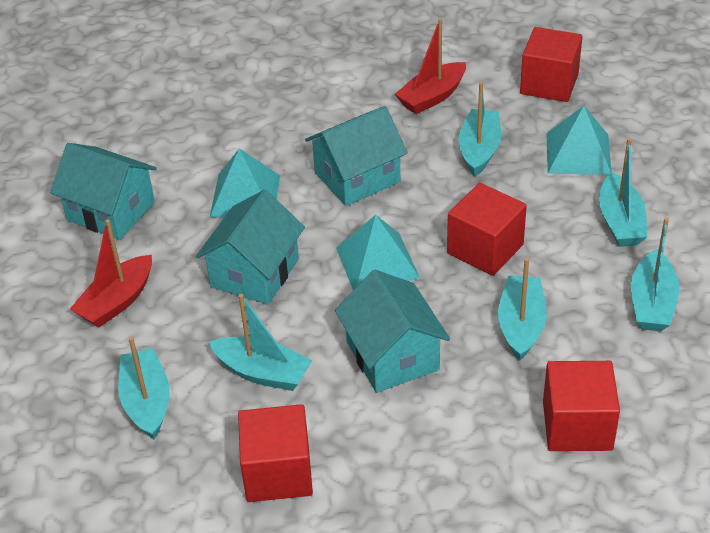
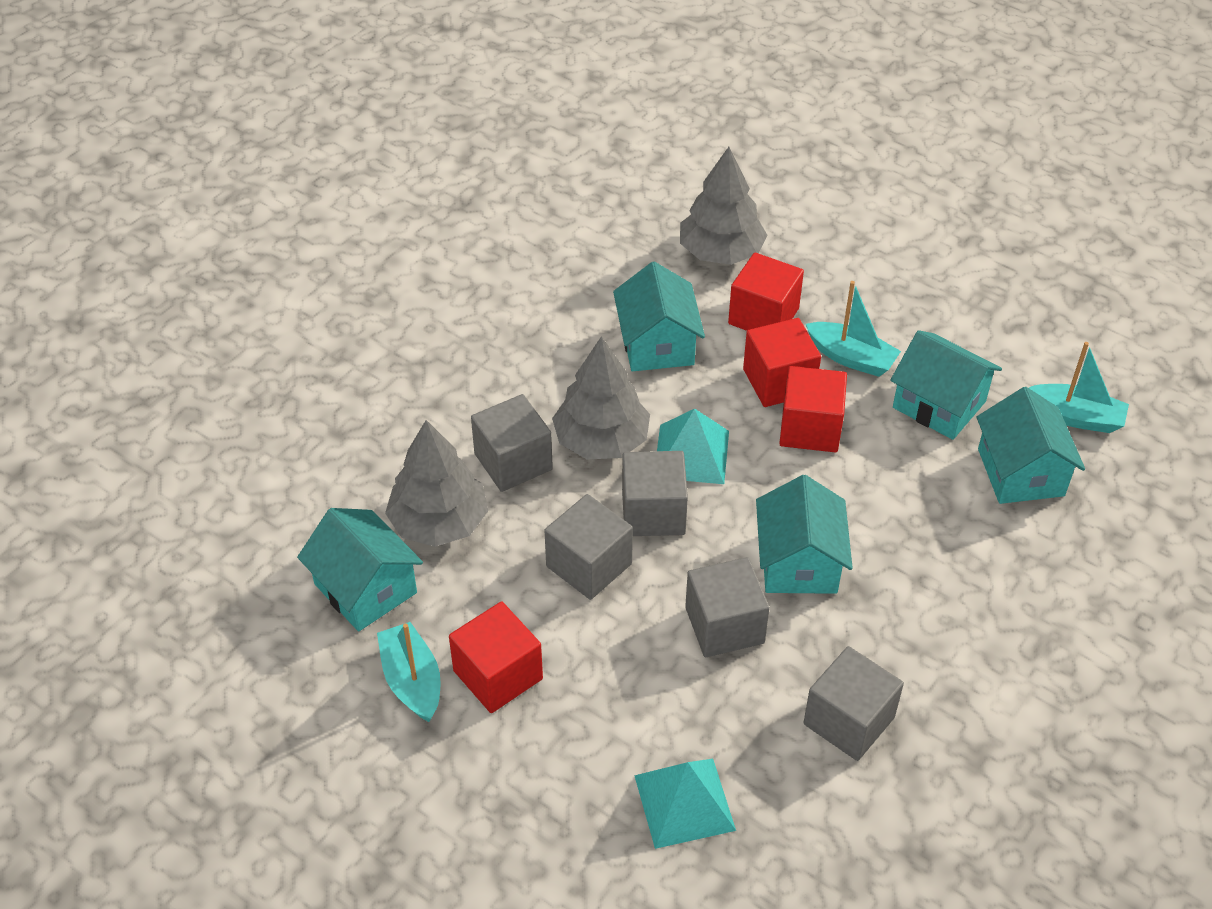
grey cube: 0 -> 5
grey tree: 0 -> 3
red boat: 2 -> 0
turquoise boat: 6 -> 3
turquoise house: 4 -> 5
turquoise pyramid: 3 -> 2

